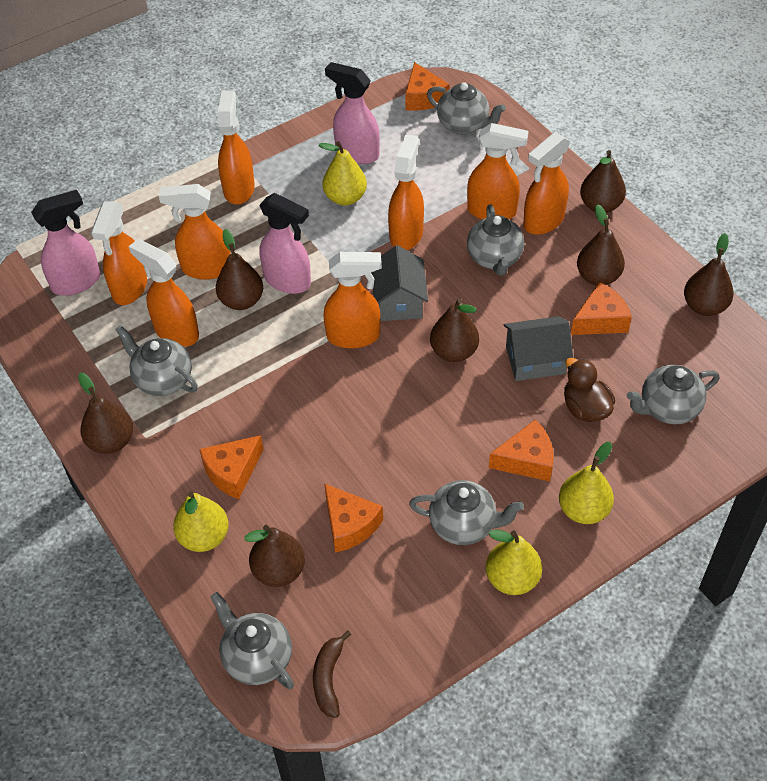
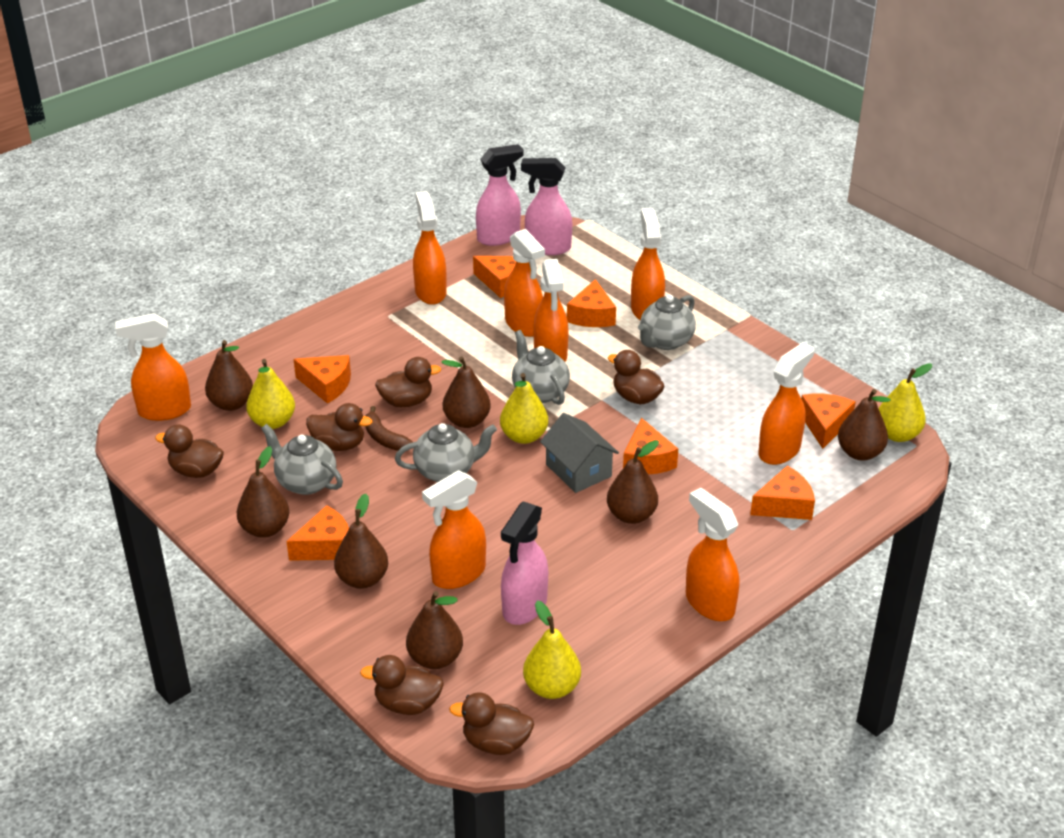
brown duck: 1 -> 6
grey house: 2 -> 1
grey teapot: 6 -> 4
orange cheese: 5 -> 7

